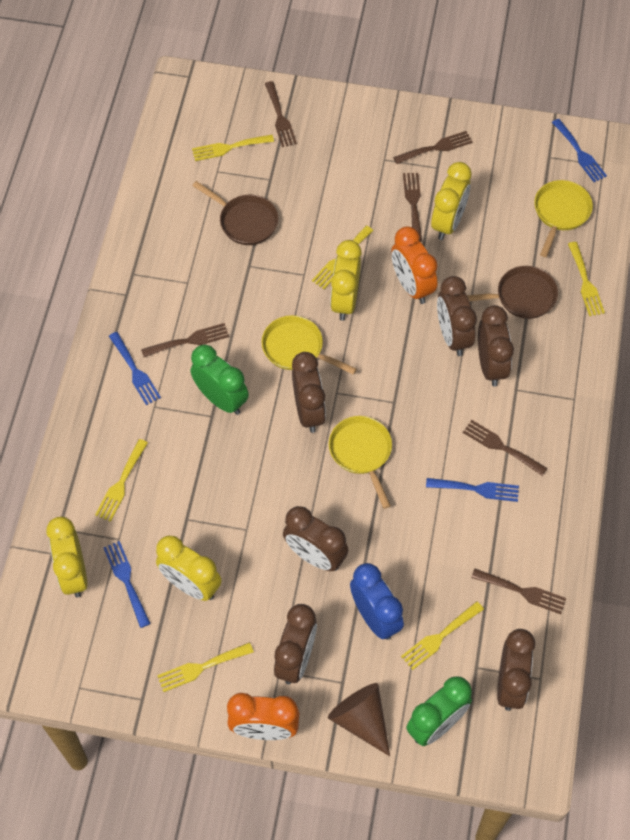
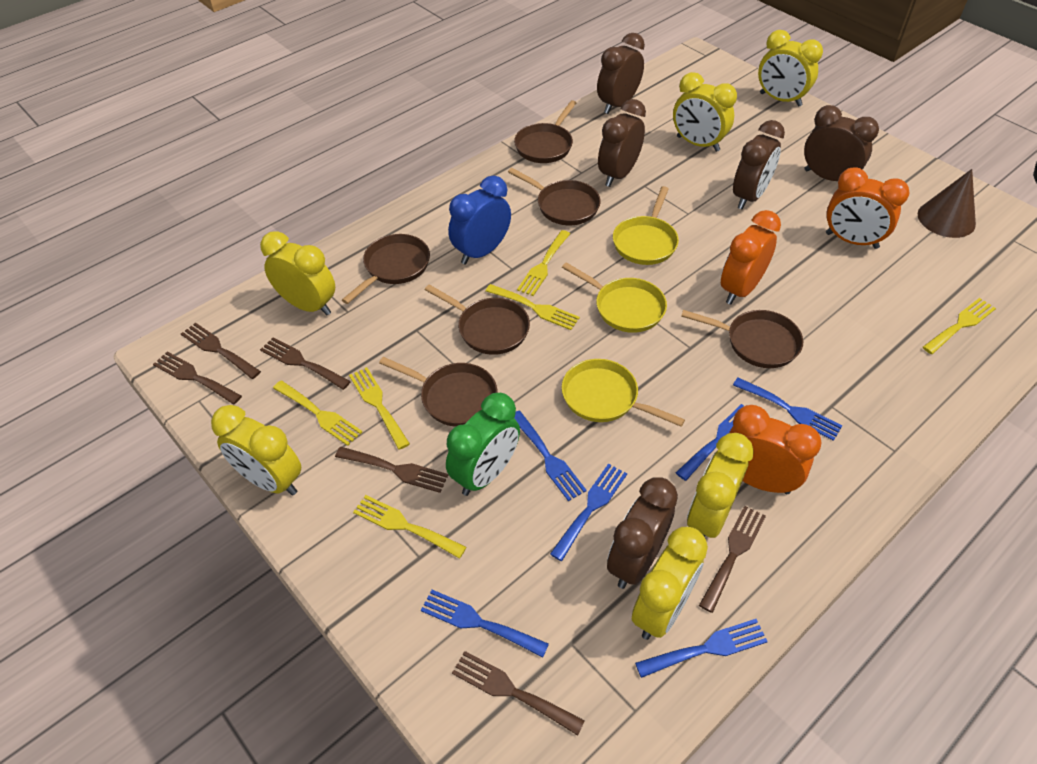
blue fork: 4 -> 6
brown clock: 6 -> 5
brown pan: 2 -> 6
green clock: 2 -> 1
orange clock: 2 -> 3
yellow clock: 4 -> 6

